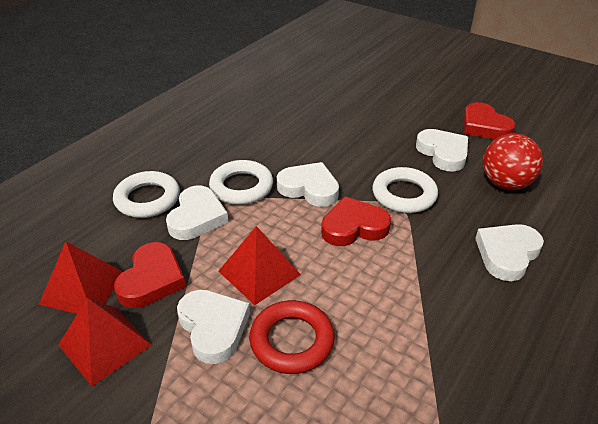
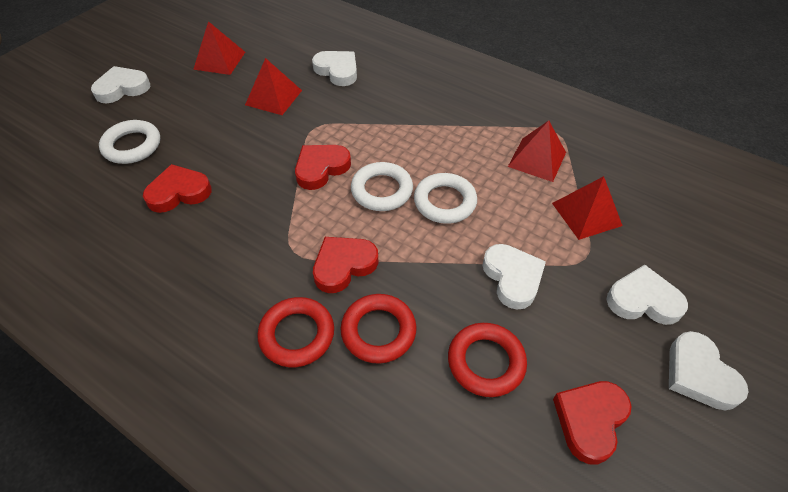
red ball: 1 -> 0
red heart: 3 -> 4
red pyramid: 3 -> 4
red ring: 1 -> 3

